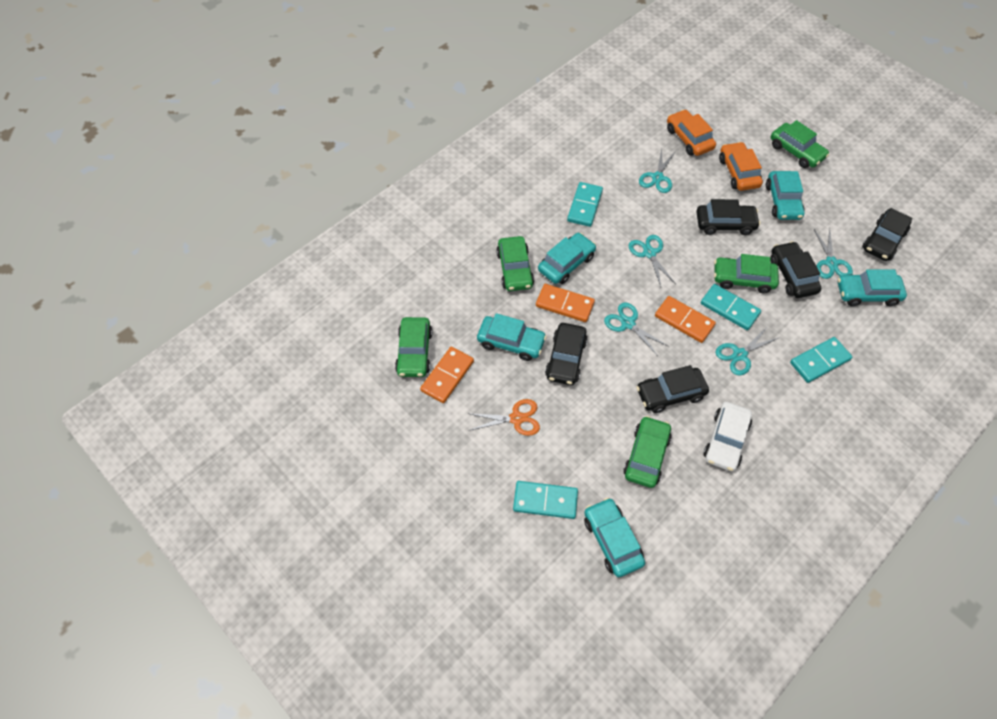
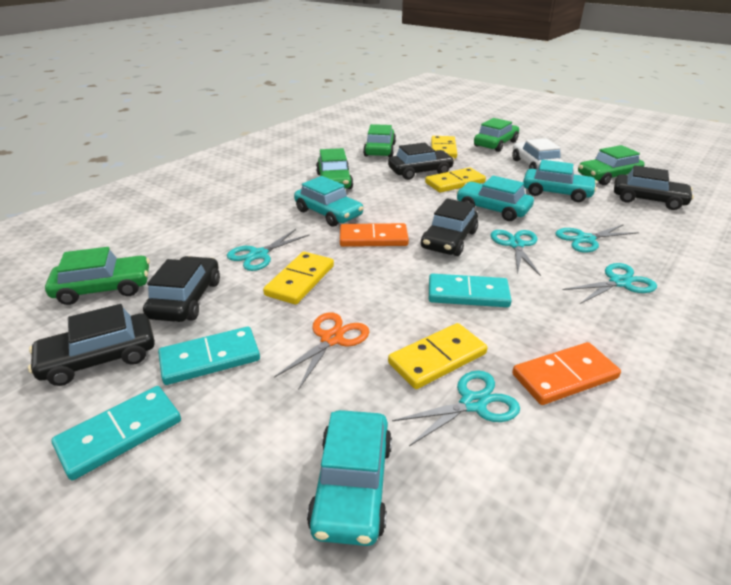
orange car: 2 -> 0
orange domino: 3 -> 2
turquoise car: 5 -> 4
turquoise domino: 4 -> 3
yellow domino: 0 -> 4

